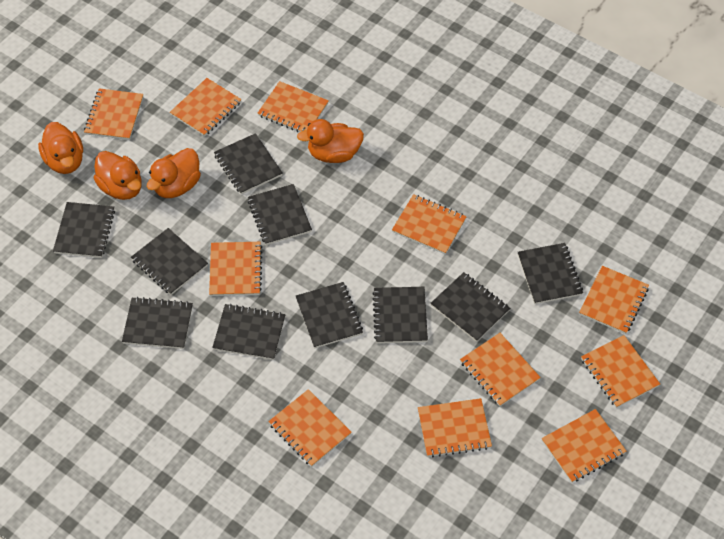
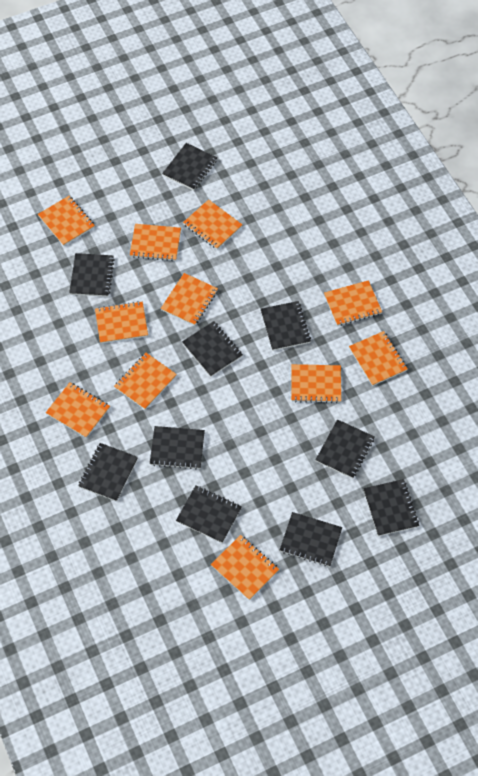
orange duck: 4 -> 0

